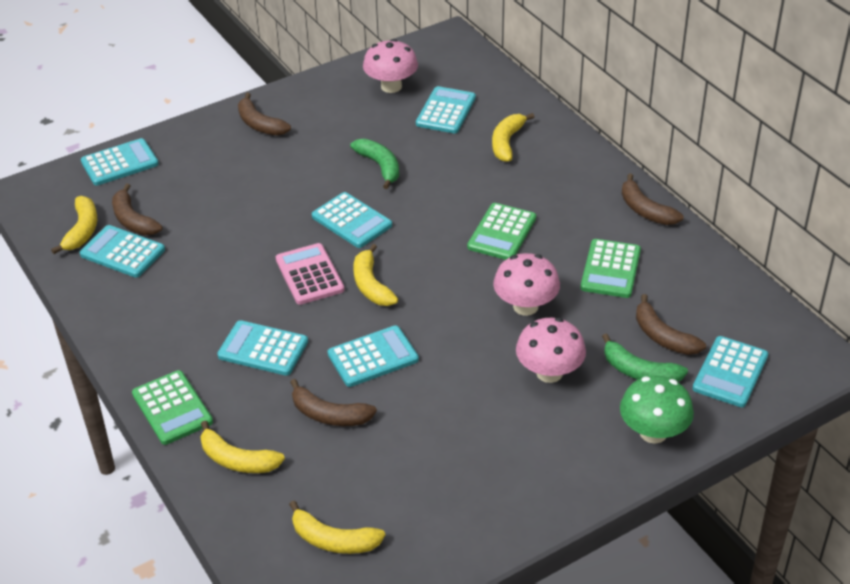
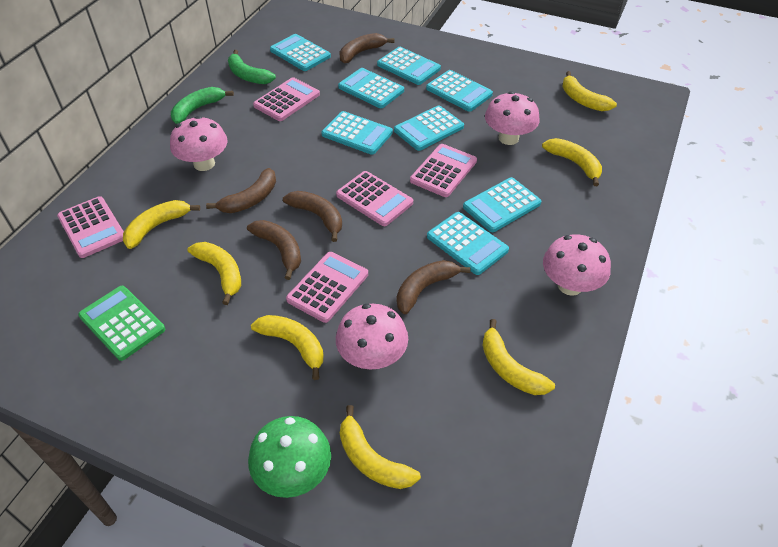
green calculator: 3 -> 1
pink calculator: 1 -> 5
pink mushroom: 3 -> 4
turquoise calculator: 7 -> 8
yellow banana: 5 -> 7

